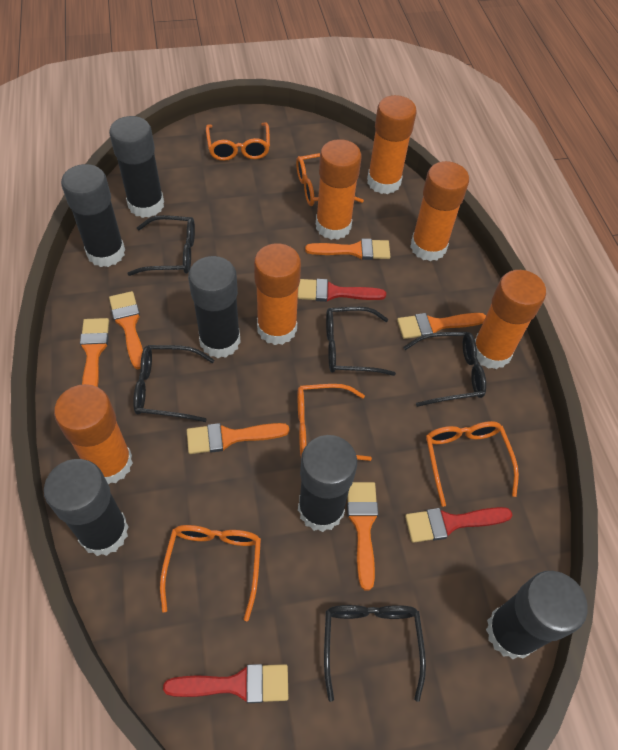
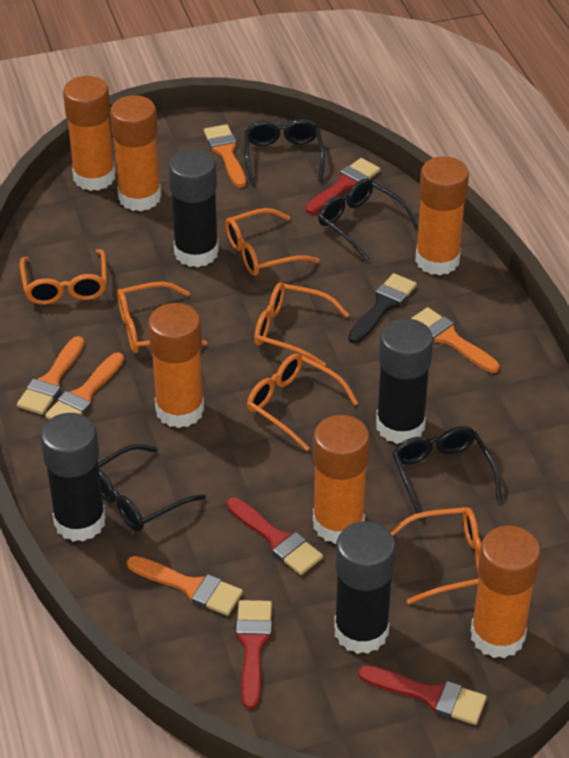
black brush: 0 -> 1
black glasses: 5 -> 4
black glue stick: 6 -> 4
orange brush: 6 -> 5
orange glasses: 5 -> 6
red brush: 3 -> 4

